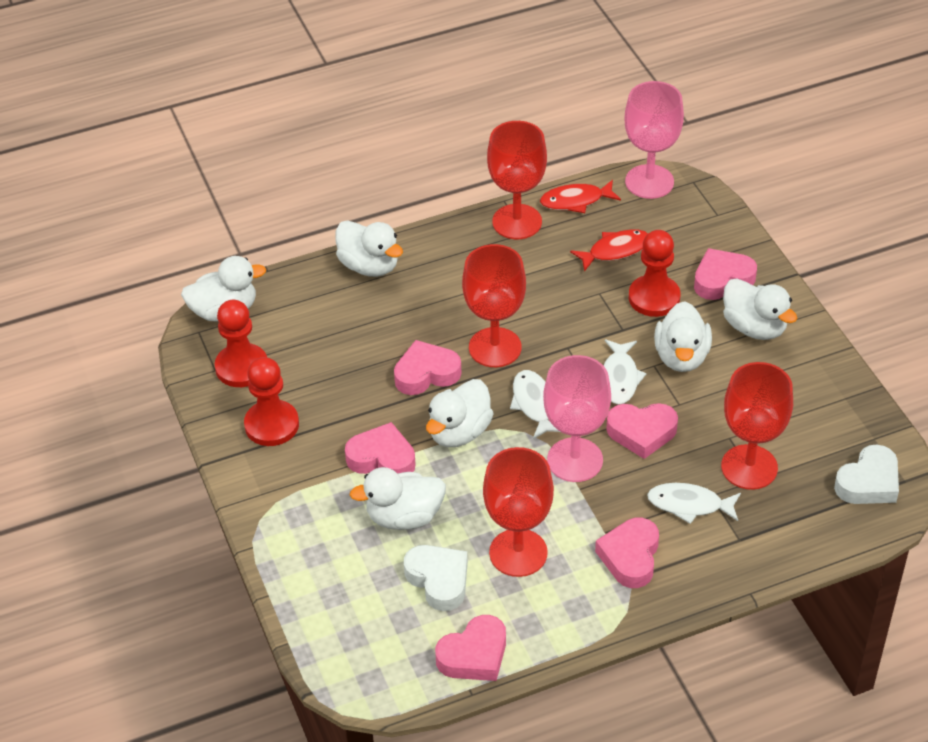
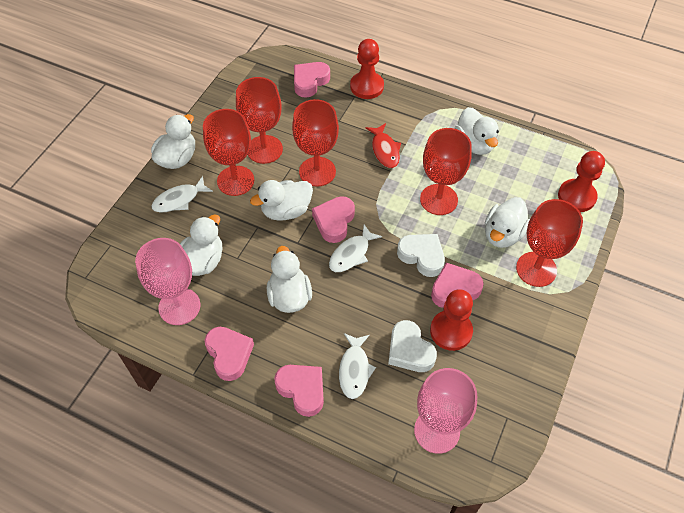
pink heart: 6 -> 5
red fish: 2 -> 1
red goblet: 4 -> 5

